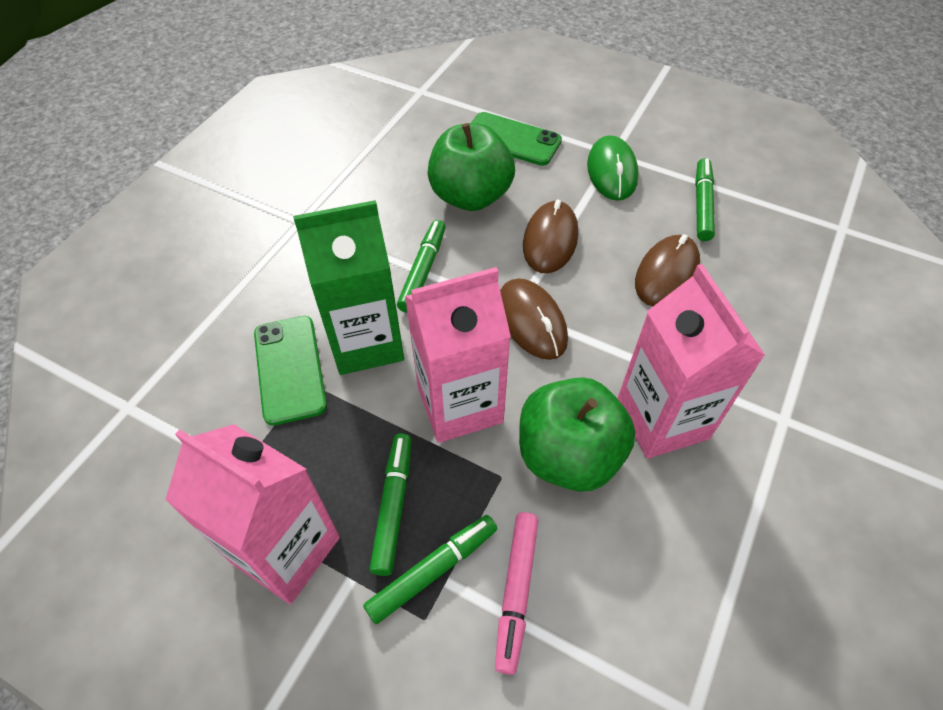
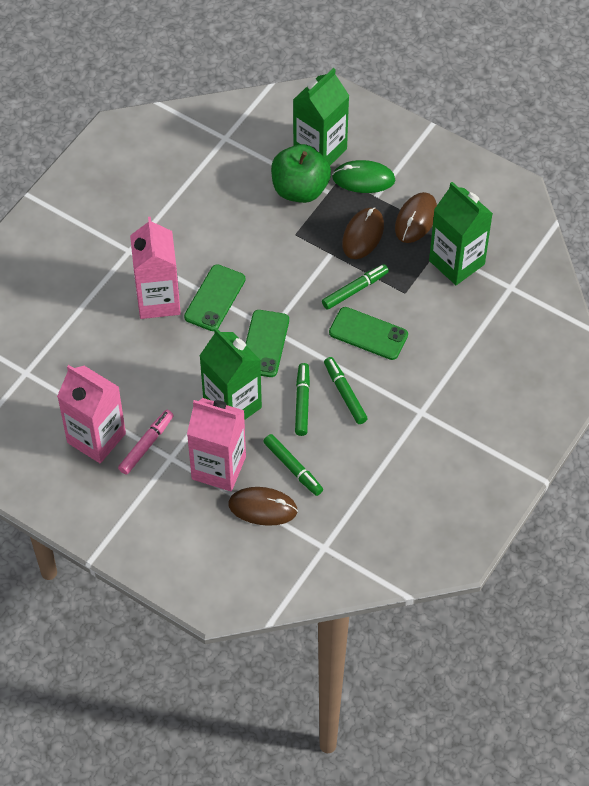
green apple: 2 -> 1
green carton: 1 -> 3
green phone: 2 -> 3

